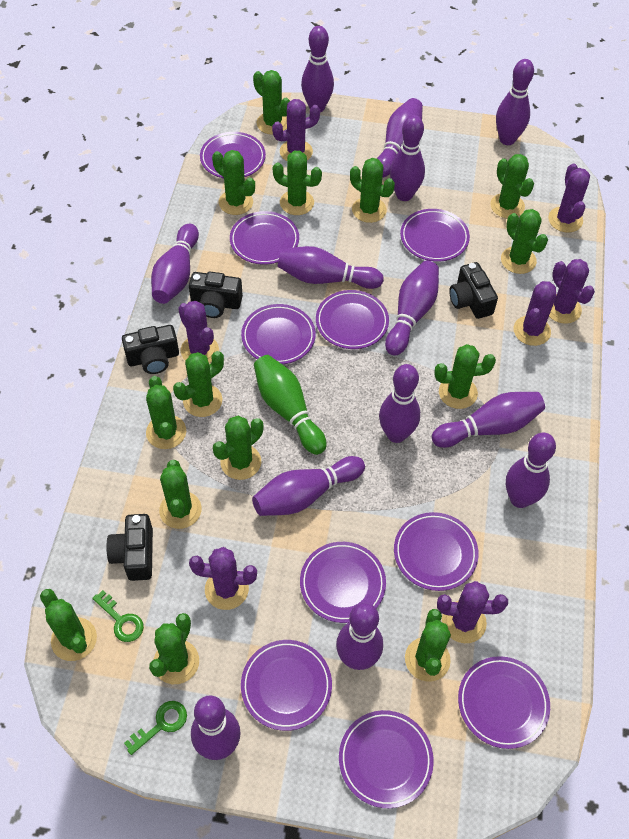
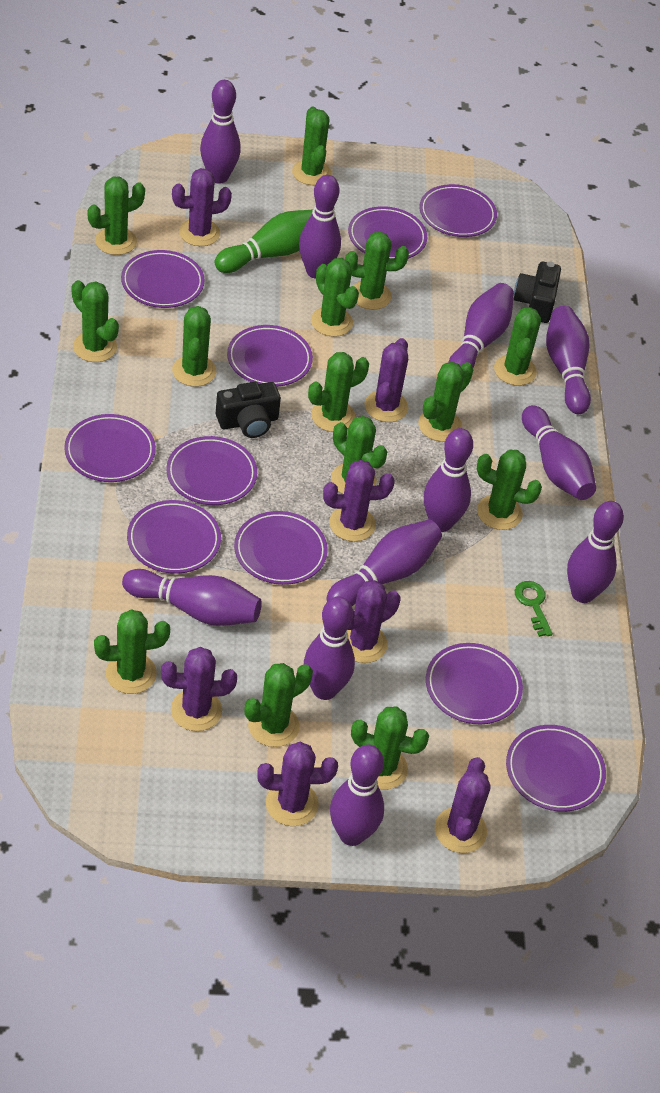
black camera: 4 -> 2
green key: 2 -> 1
purple bowling pin: 13 -> 11

